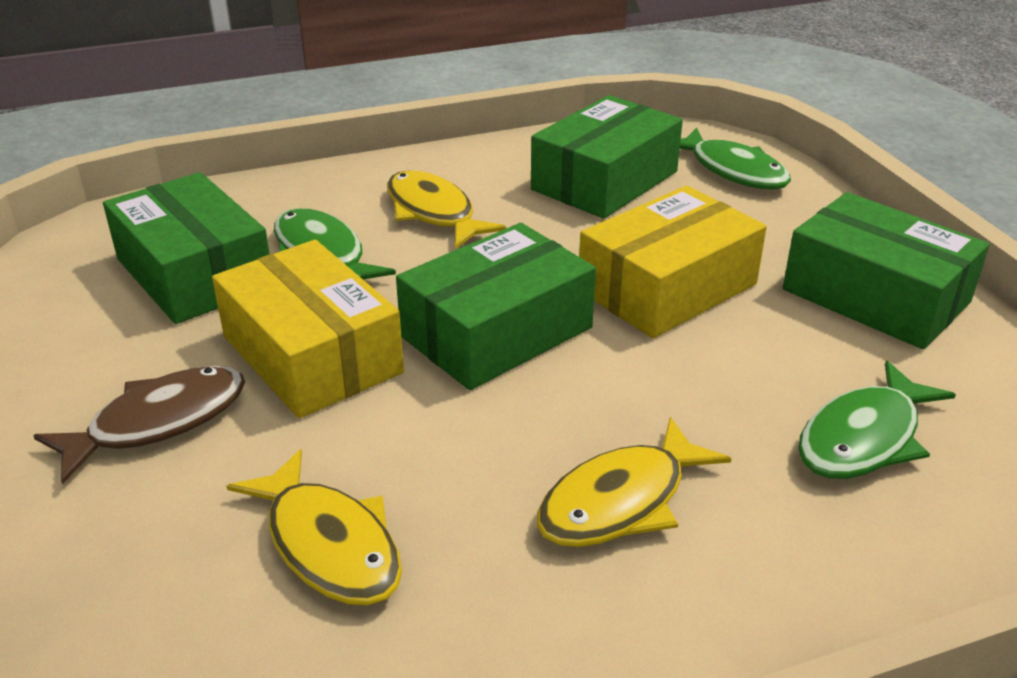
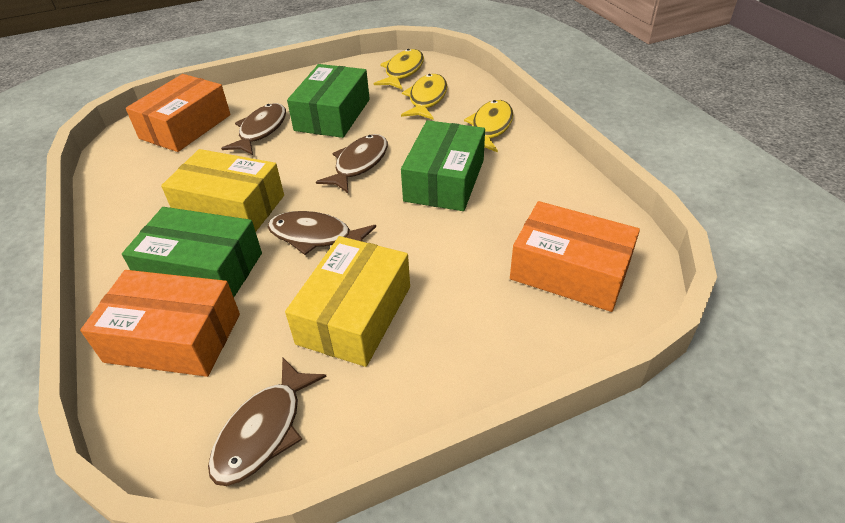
brown fish: 1 -> 4
green box: 4 -> 3
green fish: 3 -> 0
orange box: 0 -> 3

